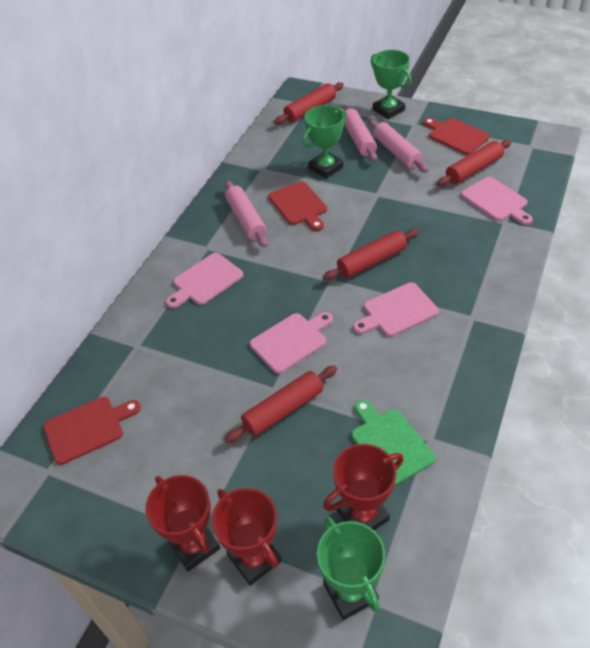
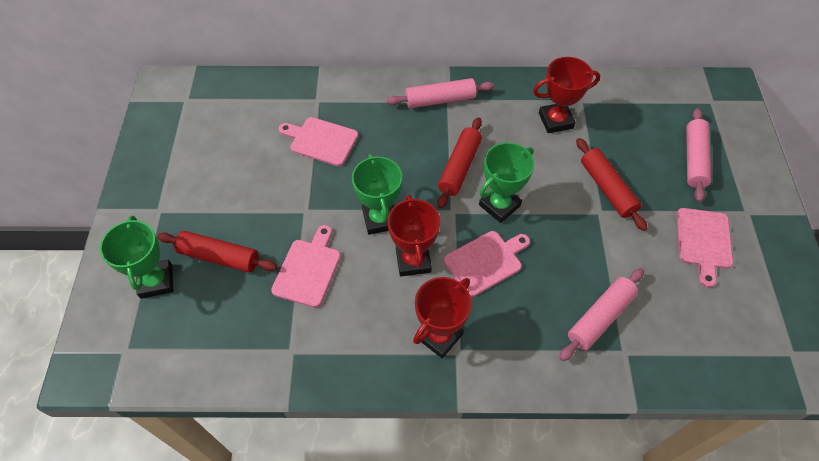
green cutting board: 1 -> 0
red cutting board: 3 -> 0
red rolling pin: 4 -> 3

